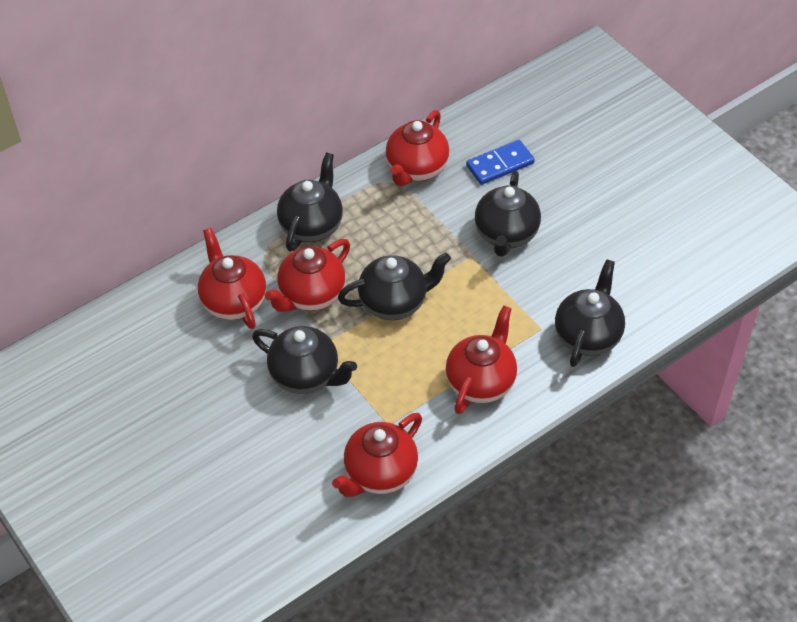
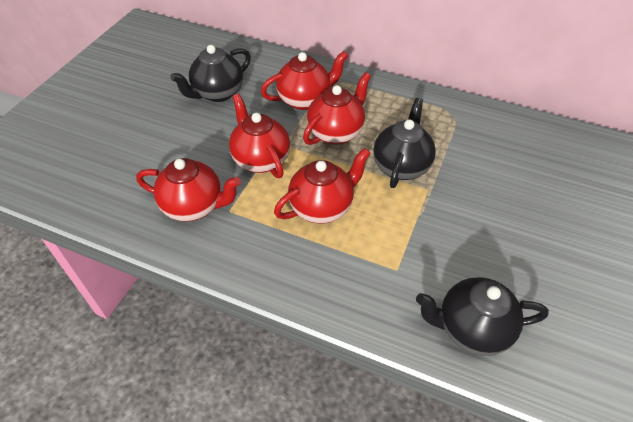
black teapot: 5 -> 3
blue domino: 1 -> 0

